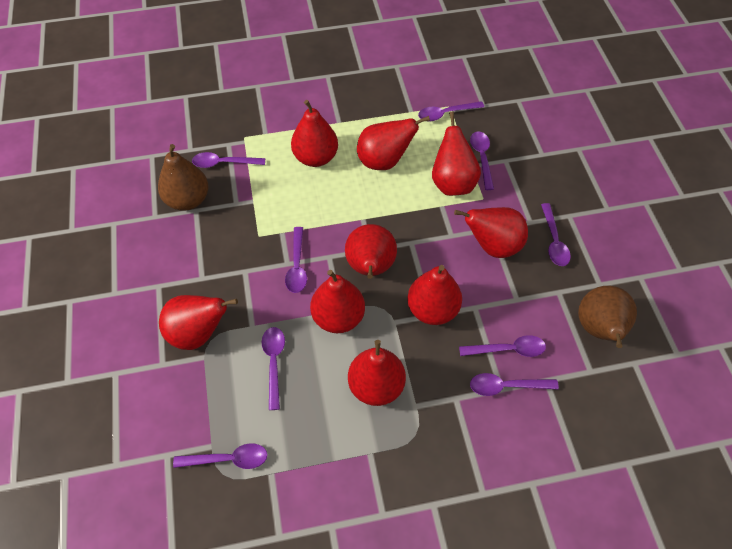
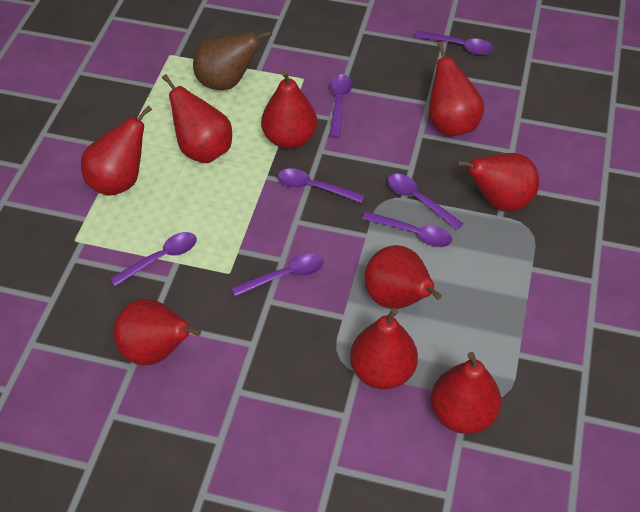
brown pear: 2 -> 1
purple spoon: 9 -> 7

